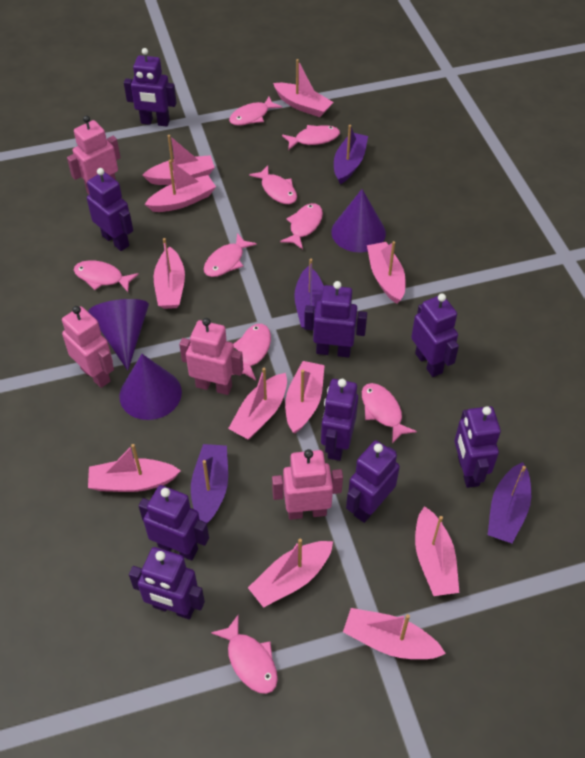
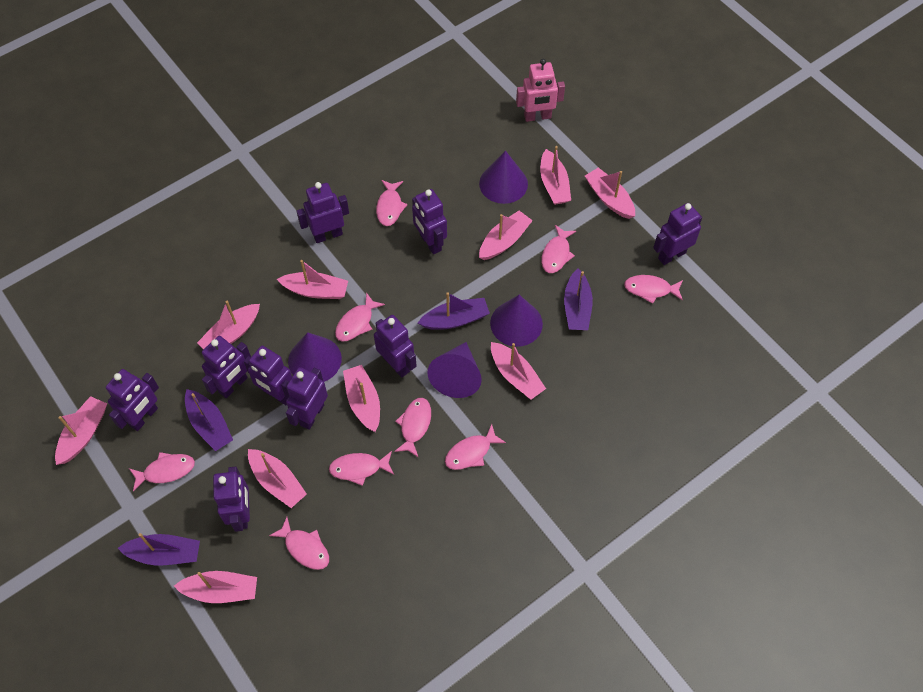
pink boat: 11 -> 10
pink robot: 4 -> 1
purple cone: 3 -> 4

